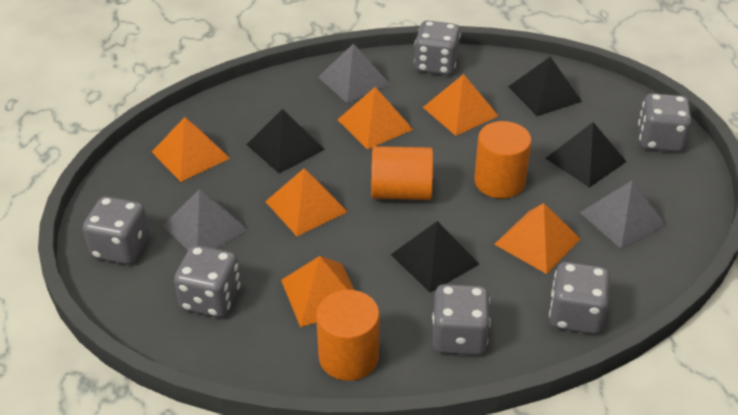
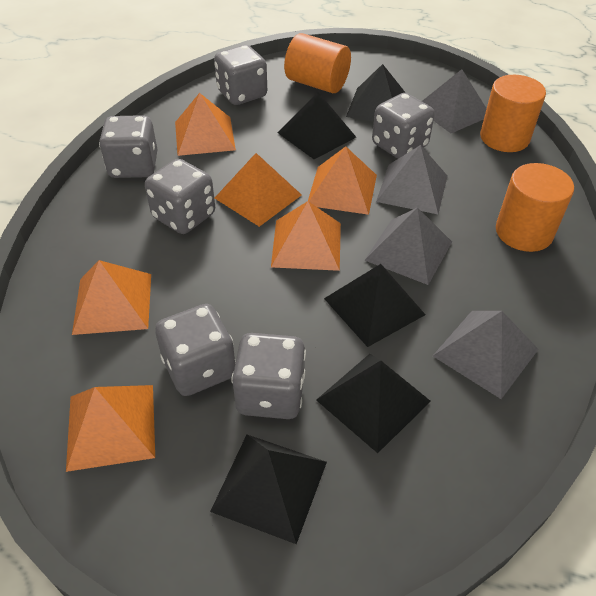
black pyramid: 4 -> 5
grey pyramid: 3 -> 4

